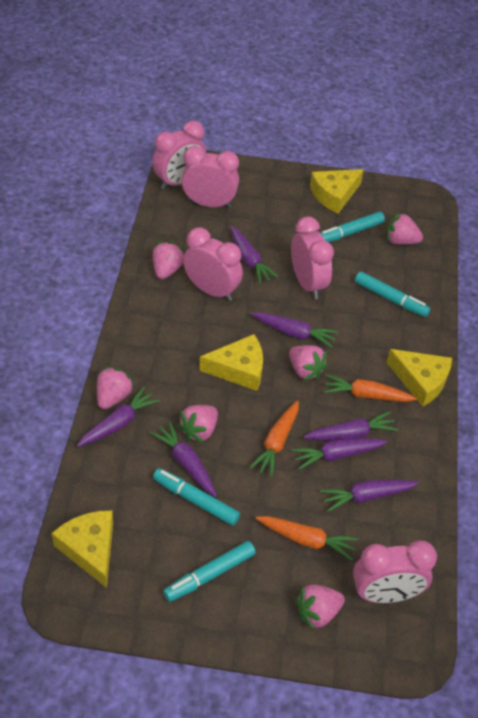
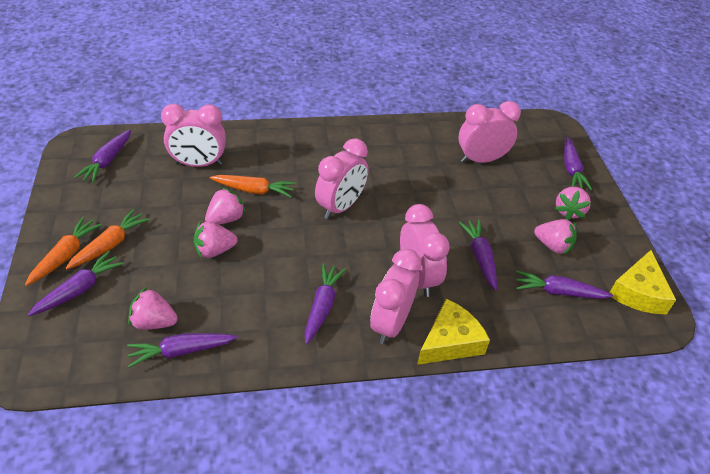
pink strawberry: 6 -> 5
turquoise marker: 4 -> 0
yellow cheese: 4 -> 2

